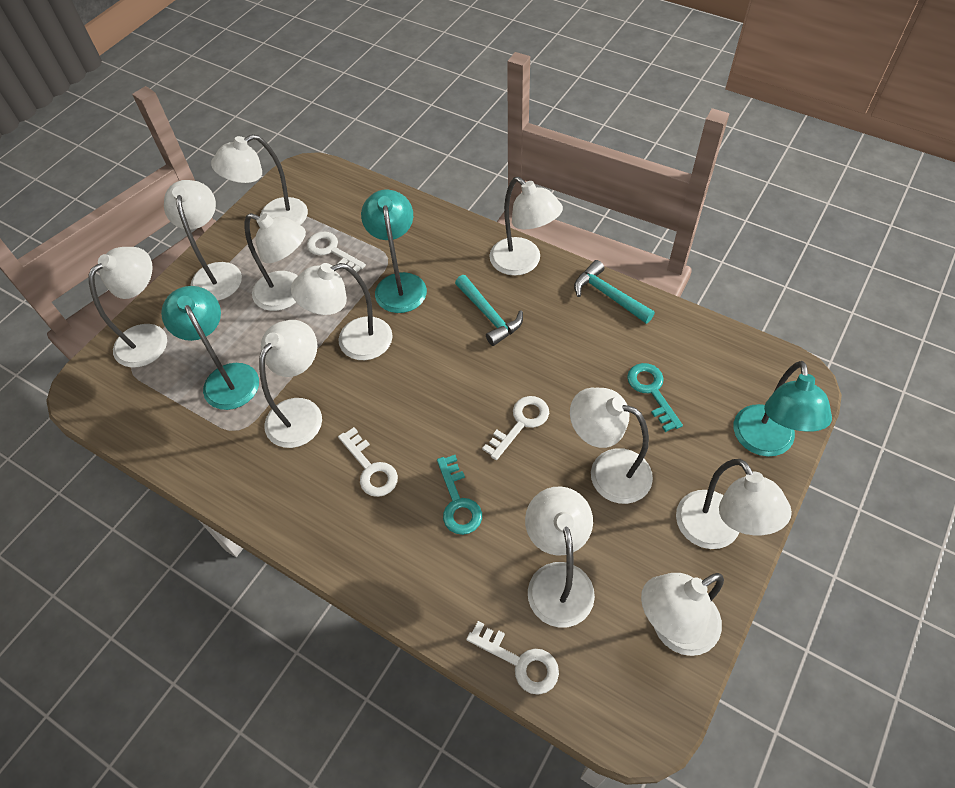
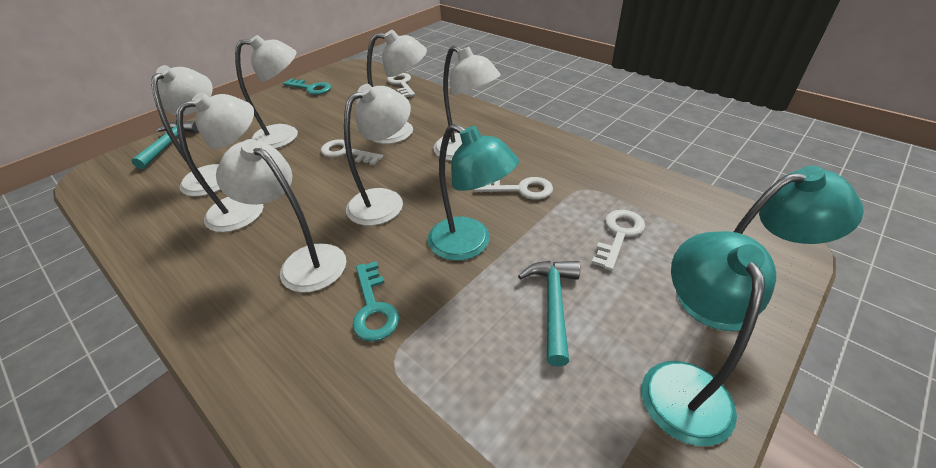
white lamp: 11 -> 7

